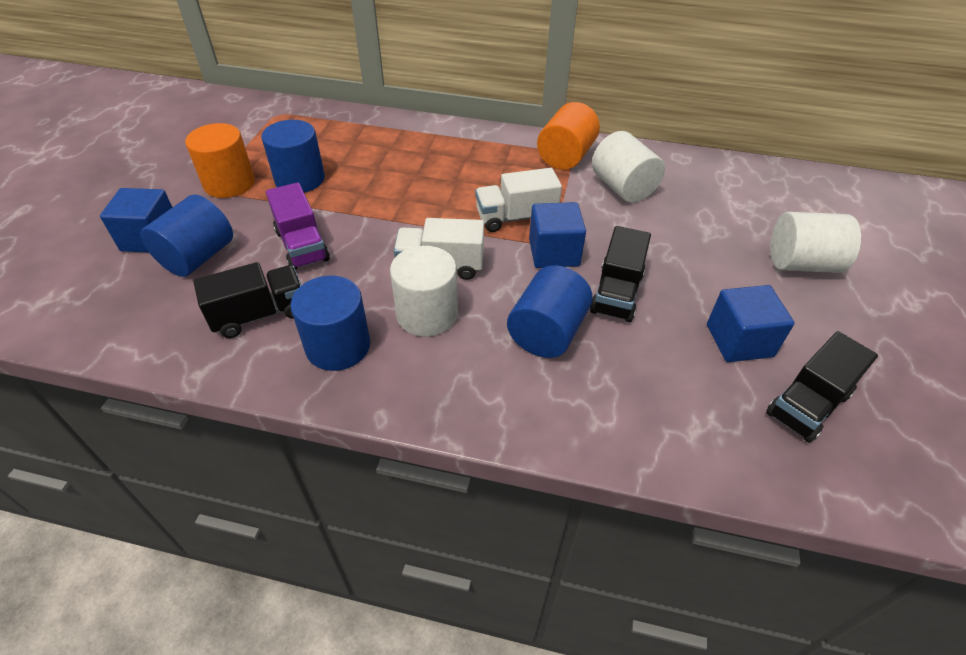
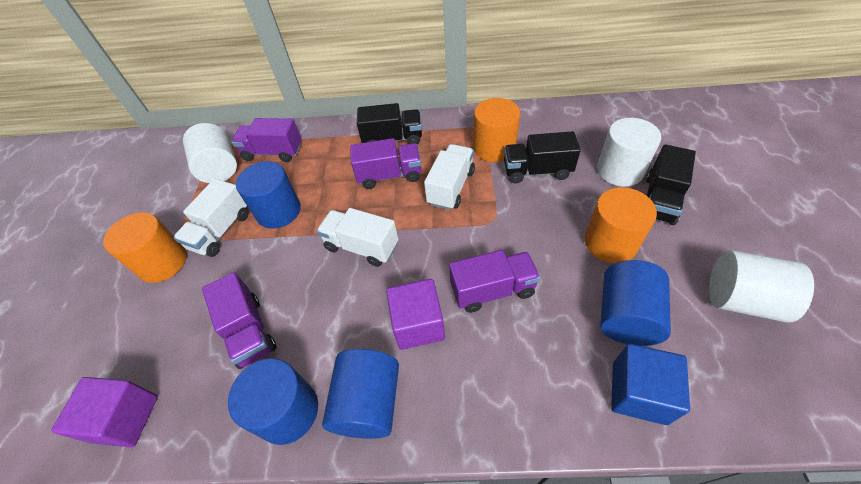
blue cube: 3 -> 1
orange cylinder: 2 -> 3
purple cube: 0 -> 2
purple truck: 1 -> 4
white truck: 2 -> 3

